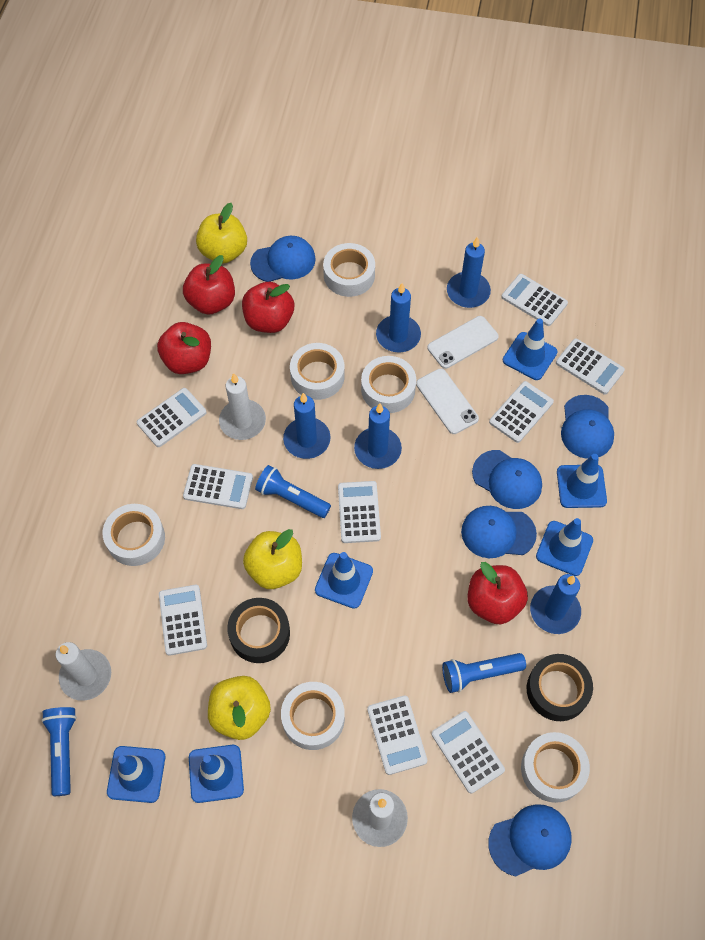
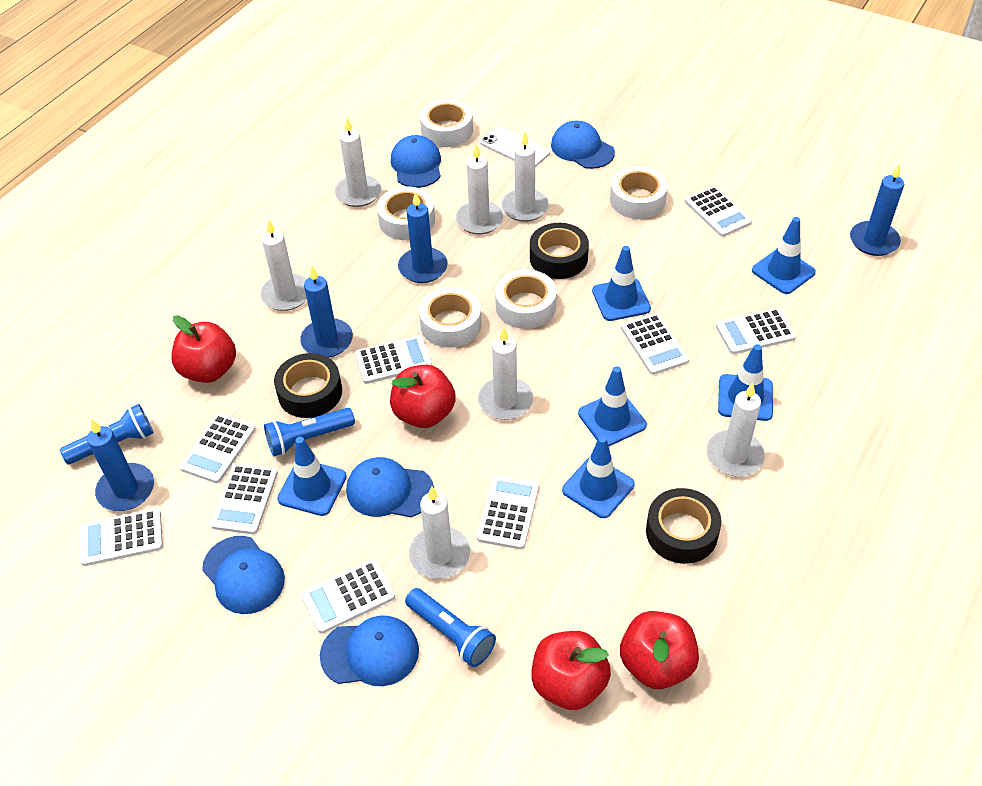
black tape: 2 -> 3
blue candle: 5 -> 4
white candle: 3 -> 7
white phone: 2 -> 1
white tape: 6 -> 5
yellow apple: 3 -> 0

